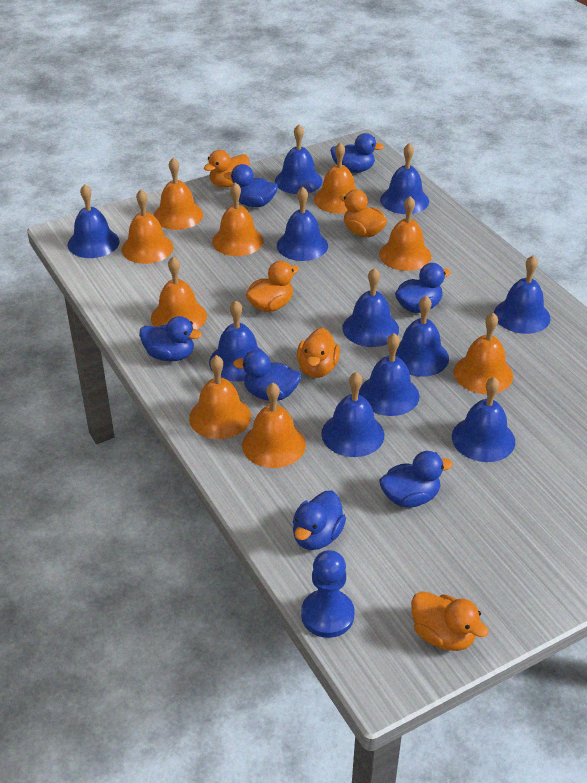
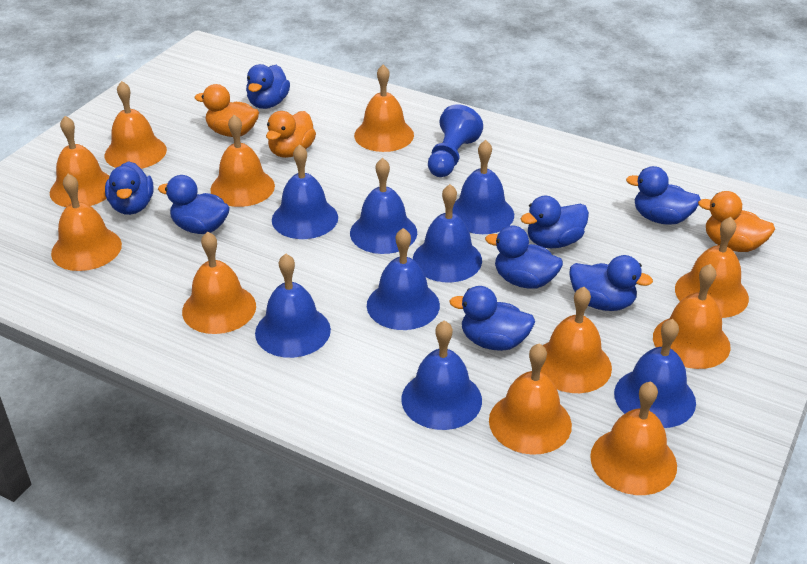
blue bell: 11 -> 8
blue duck: 7 -> 8
orange bell: 9 -> 11
orange duck: 5 -> 3

